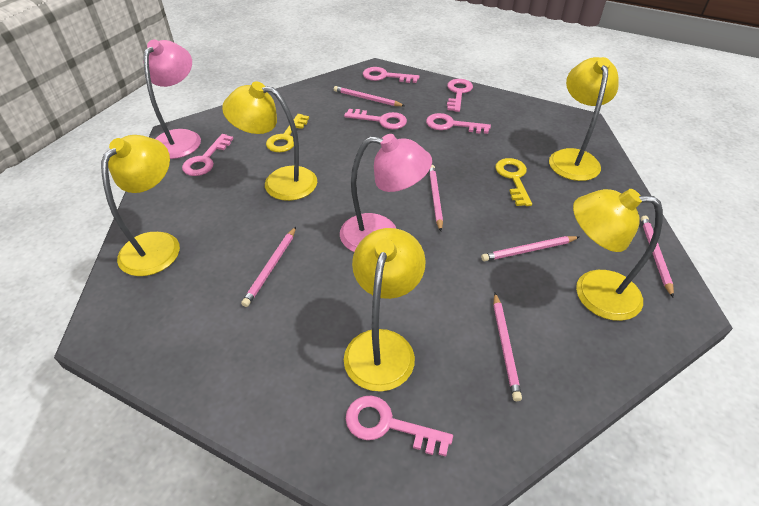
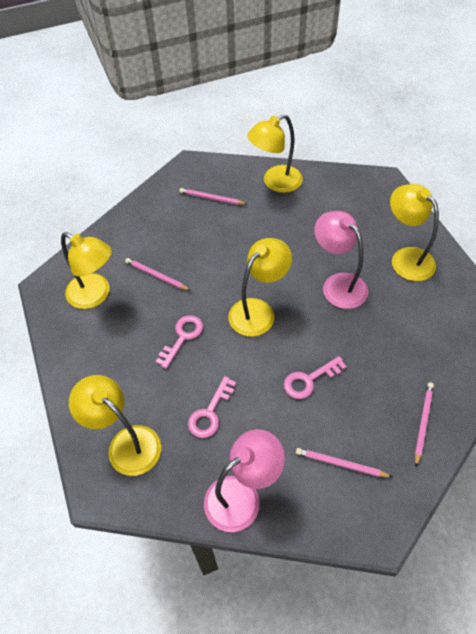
pink key: 6 -> 3
pink pencil: 6 -> 4
yellow key: 2 -> 0

